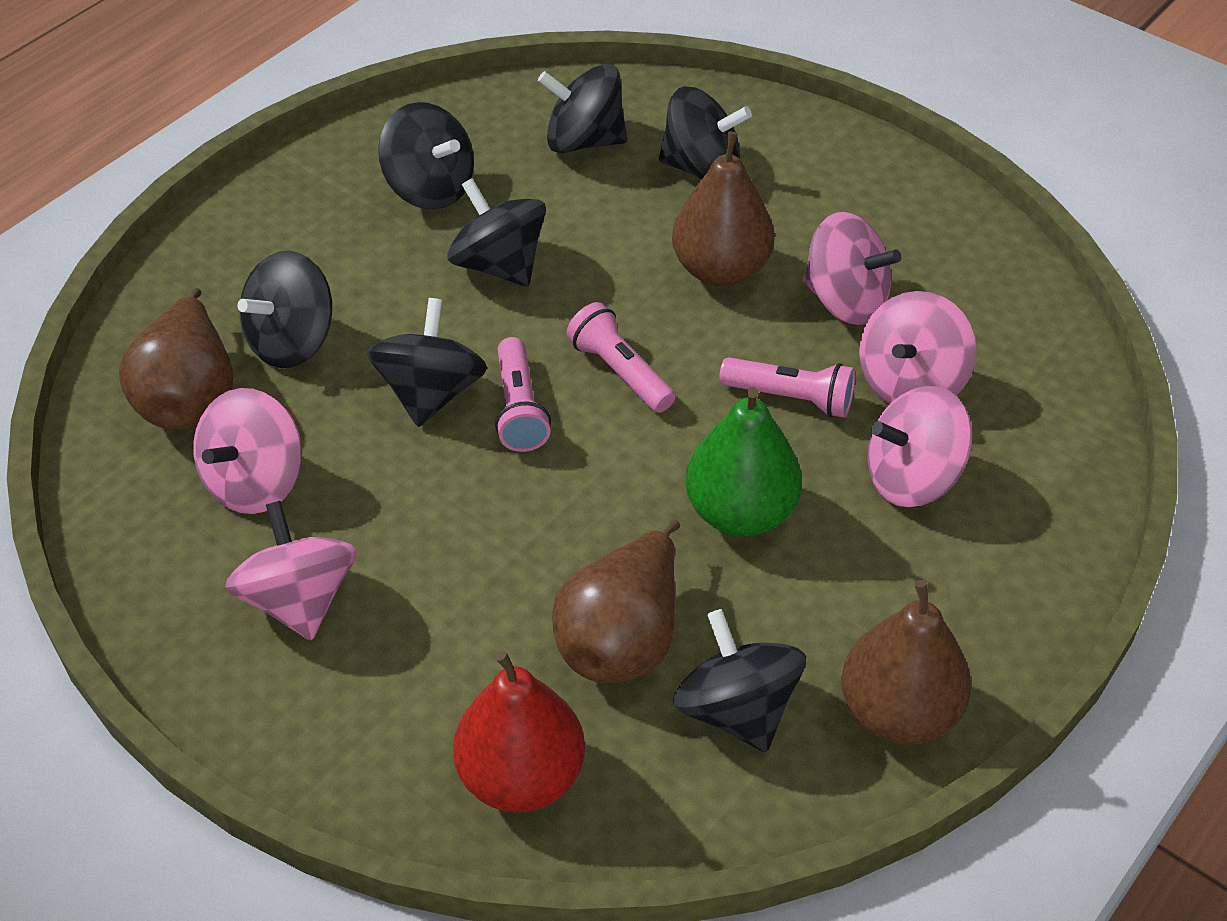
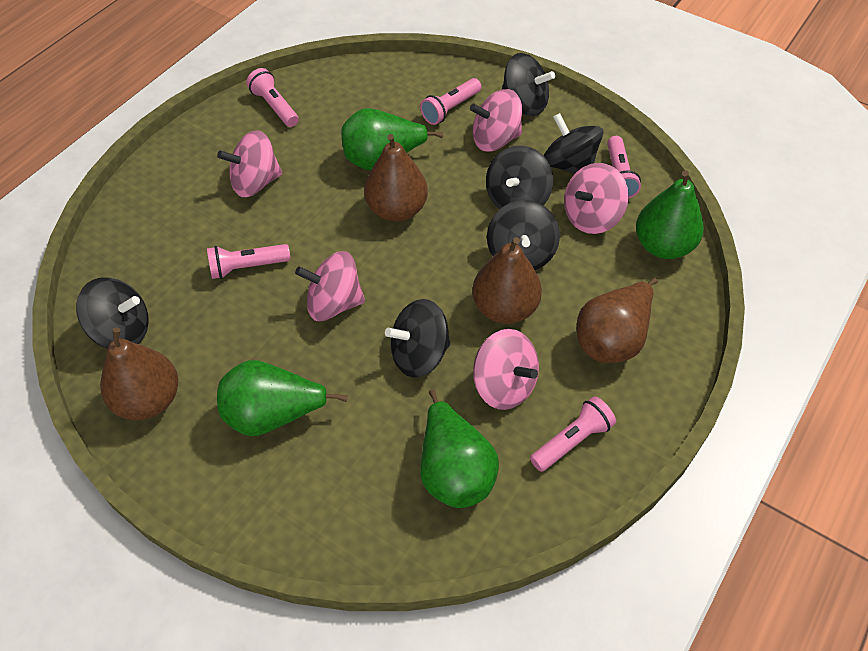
black spinning top: 7 -> 6
green pear: 1 -> 4
pink flashlight: 3 -> 5
red pear: 1 -> 0

